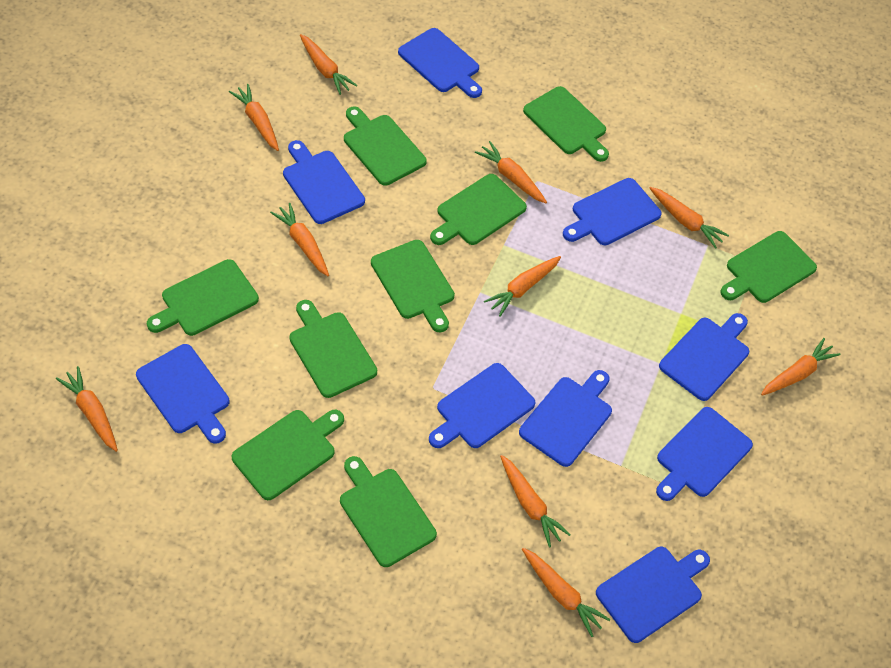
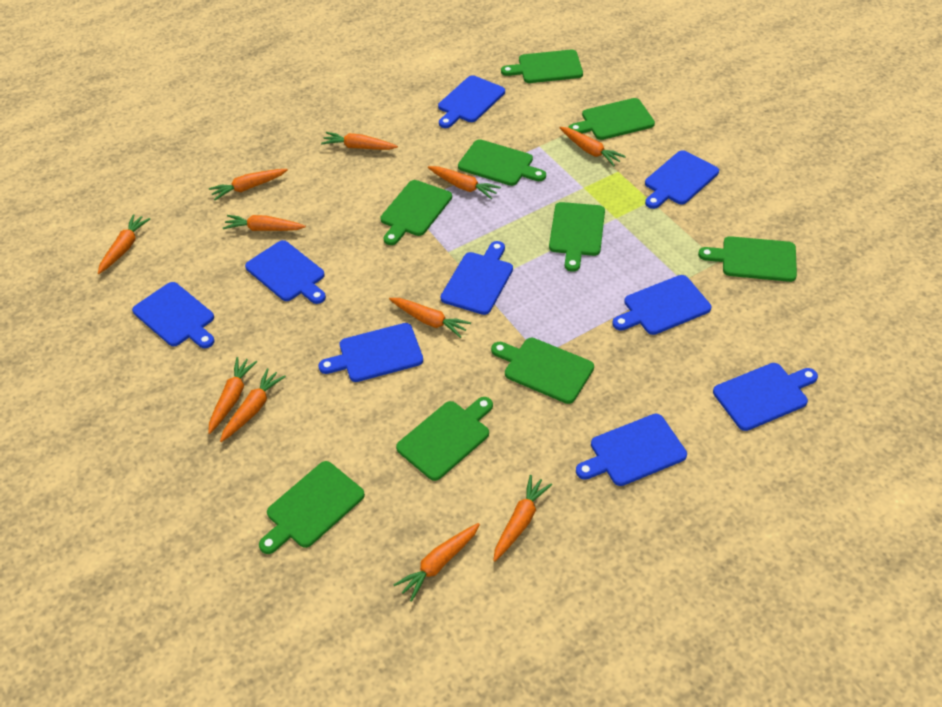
orange carrot: 10 -> 11

